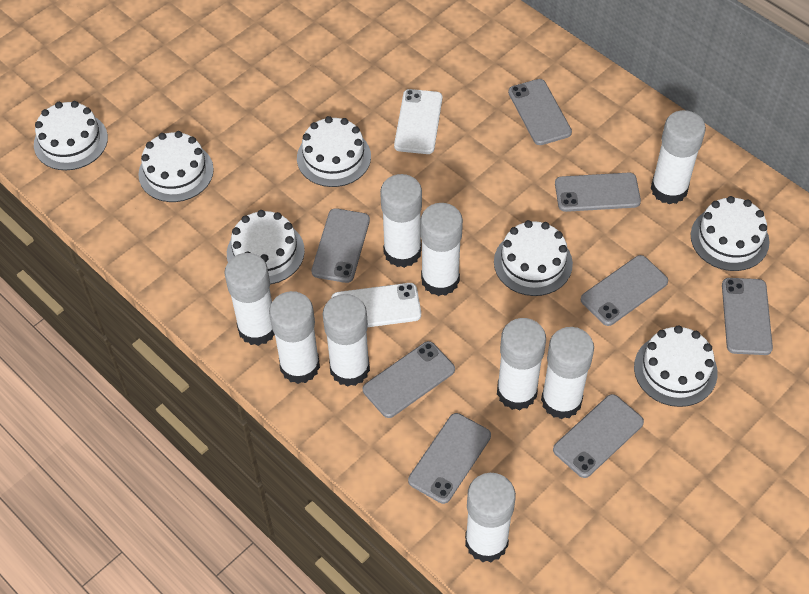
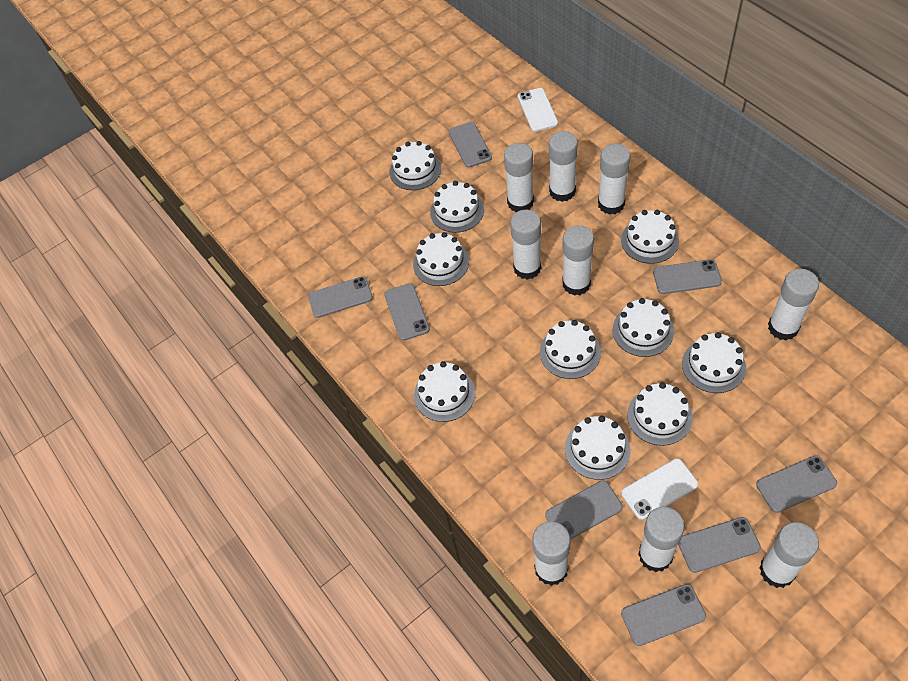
white cake: 7 -> 10

